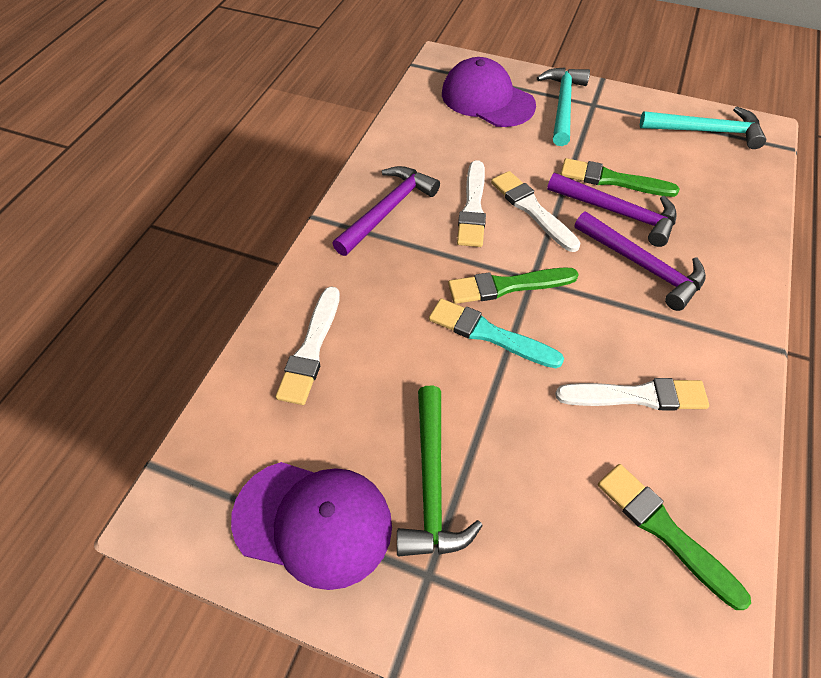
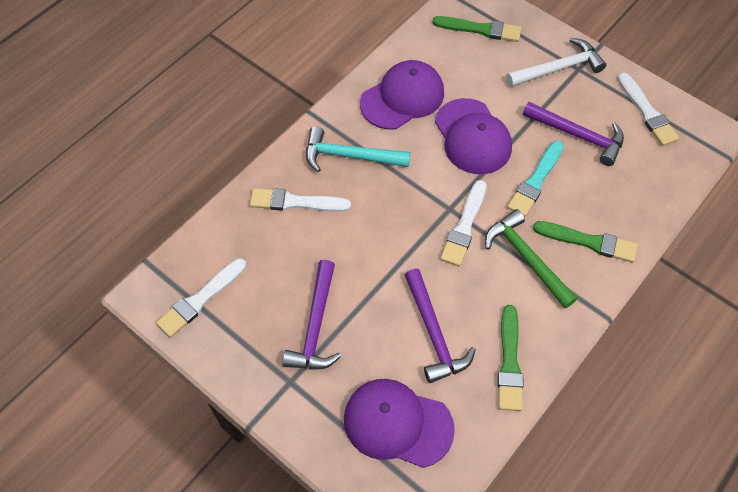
purple cap: 2 -> 3
turquoise hammer: 2 -> 1
white hammer: 0 -> 1

